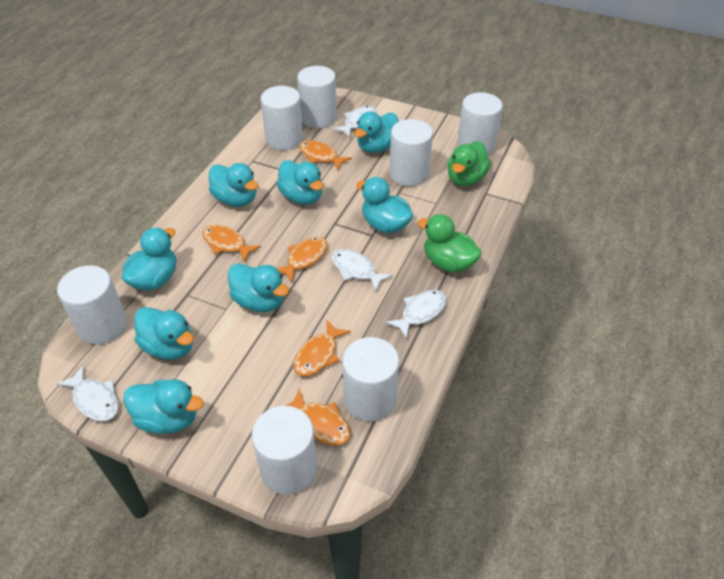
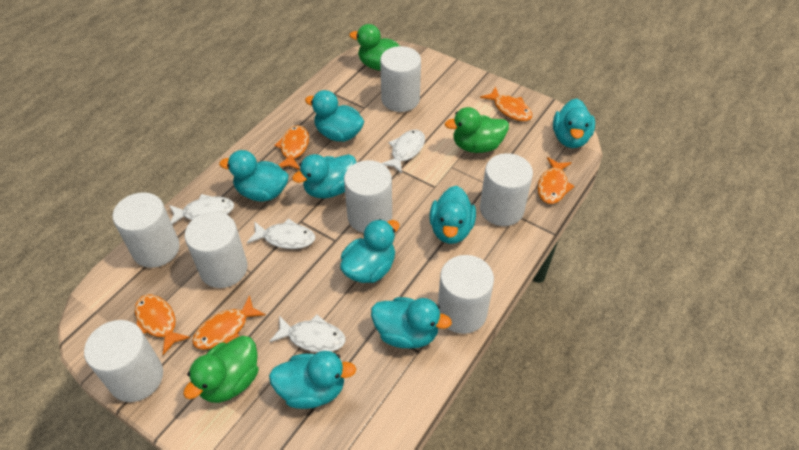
green duck: 2 -> 3

